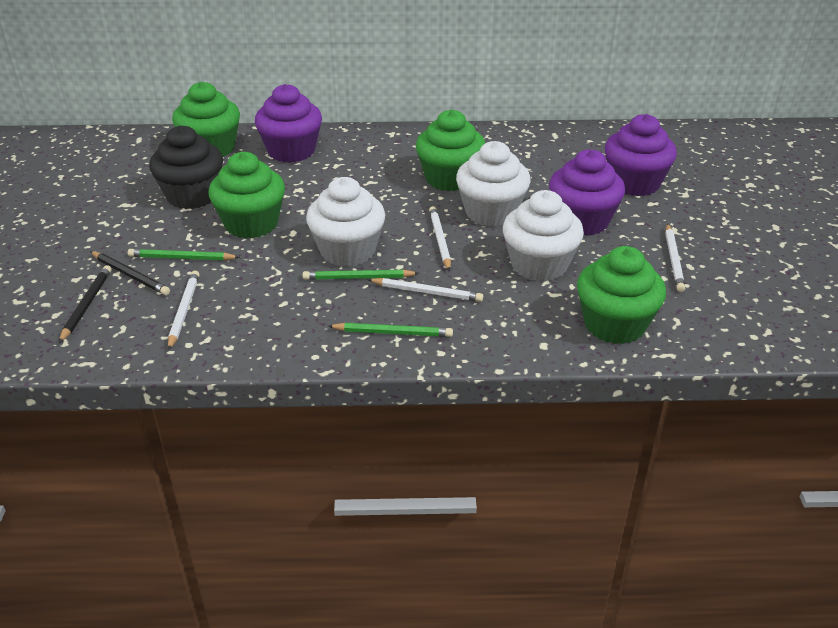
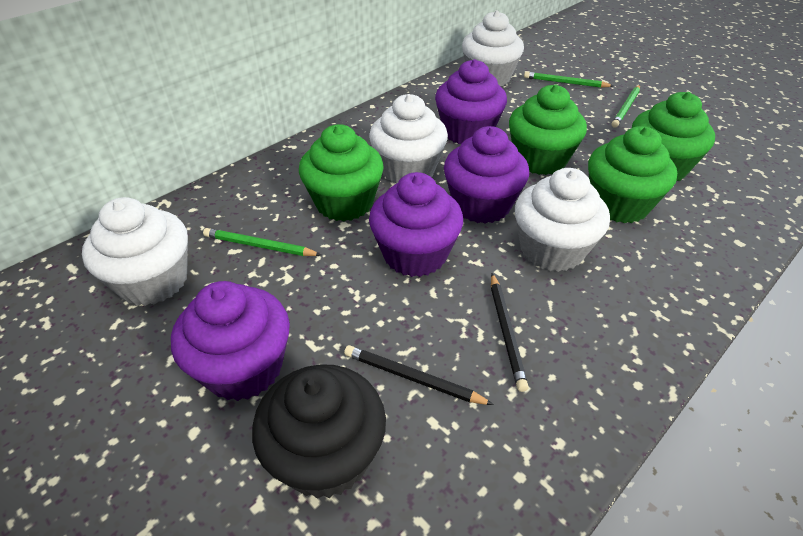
purple cupcake: 3 -> 4
white cupcake: 3 -> 4
white pencil: 4 -> 0

